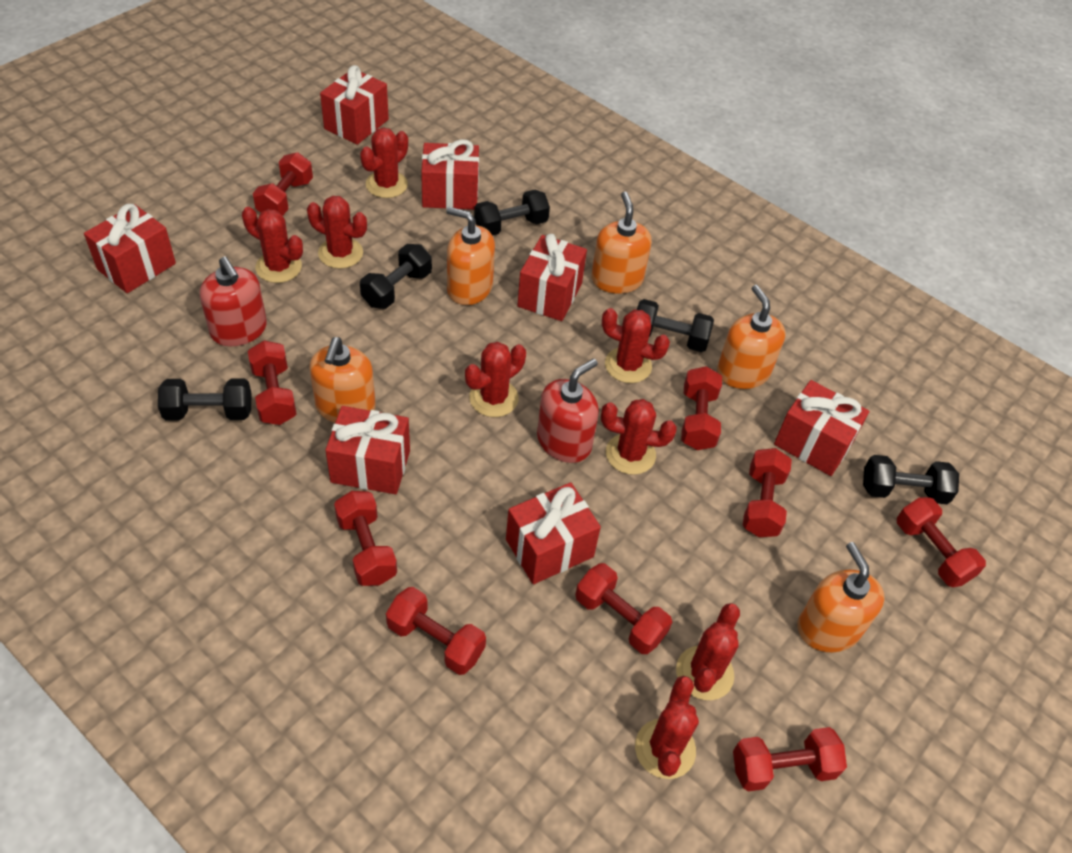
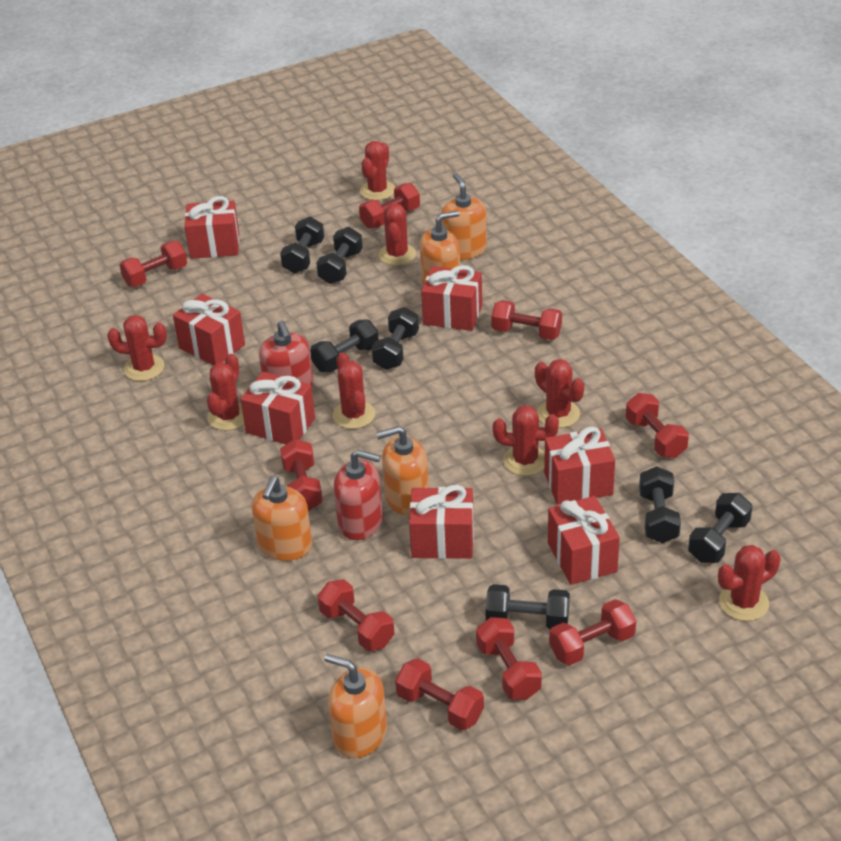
black dumbbell: 5 -> 7

